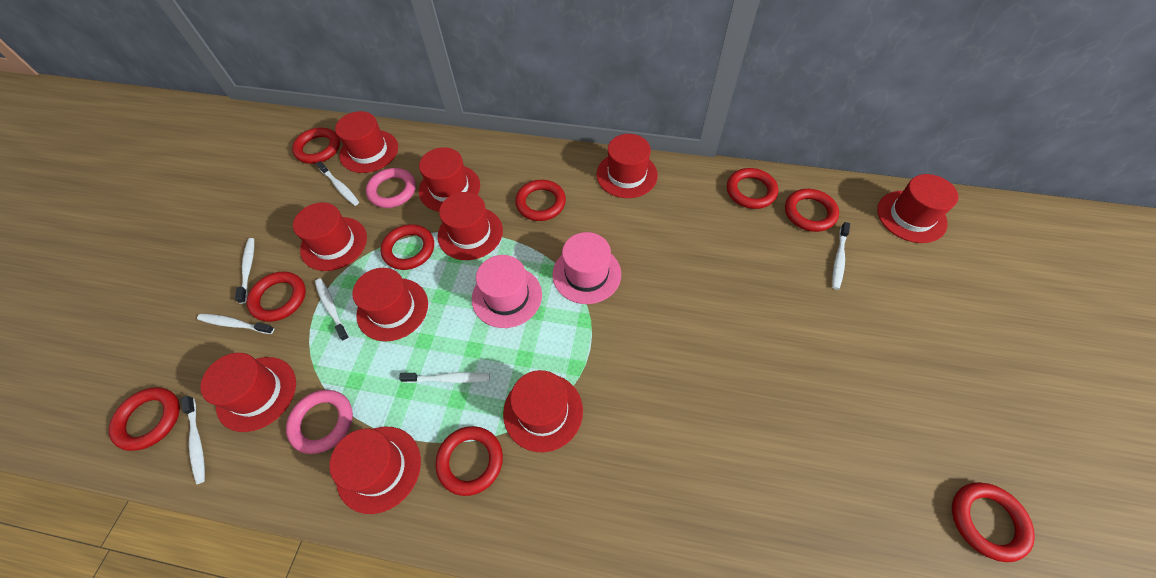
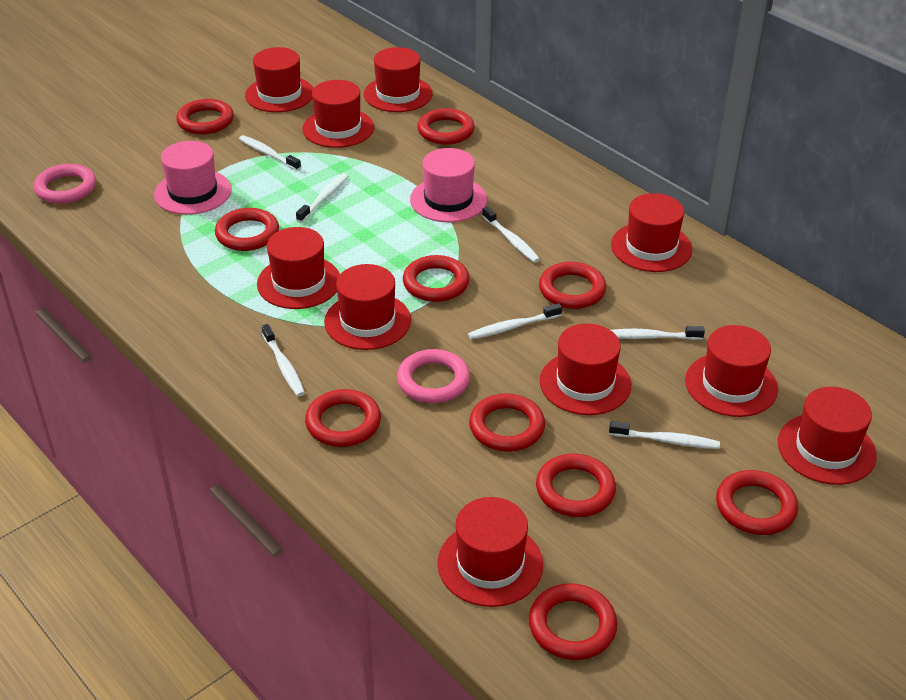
red ring: 9 -> 10

